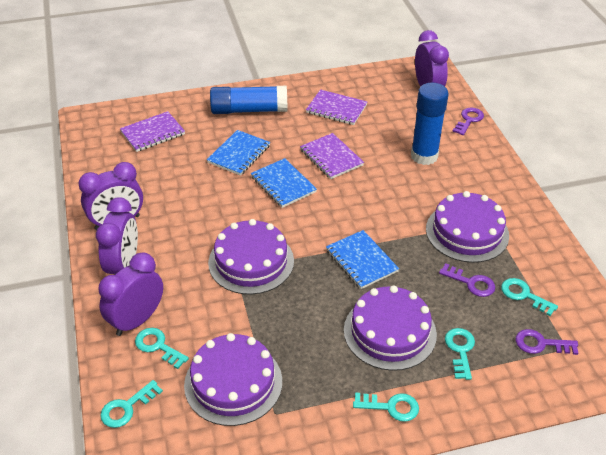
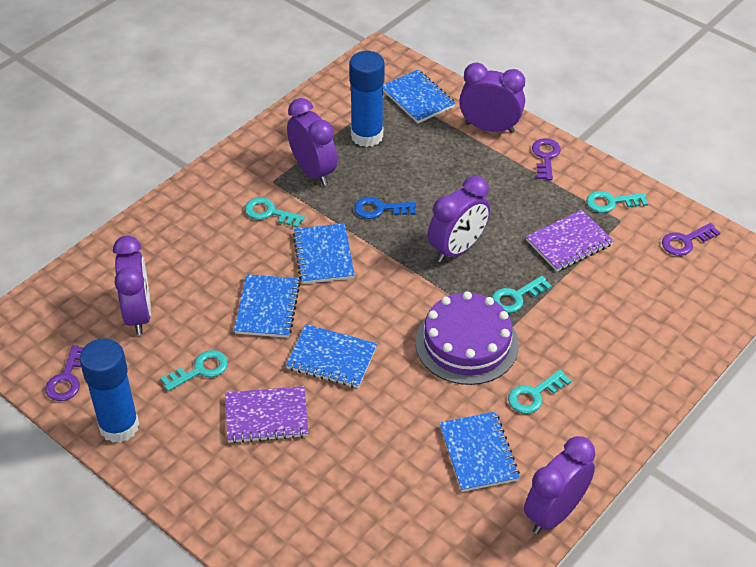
blue key: 0 -> 1
blue notebook: 3 -> 5
purple cake: 4 -> 1
purple clock: 4 -> 5
purple notebook: 3 -> 2

